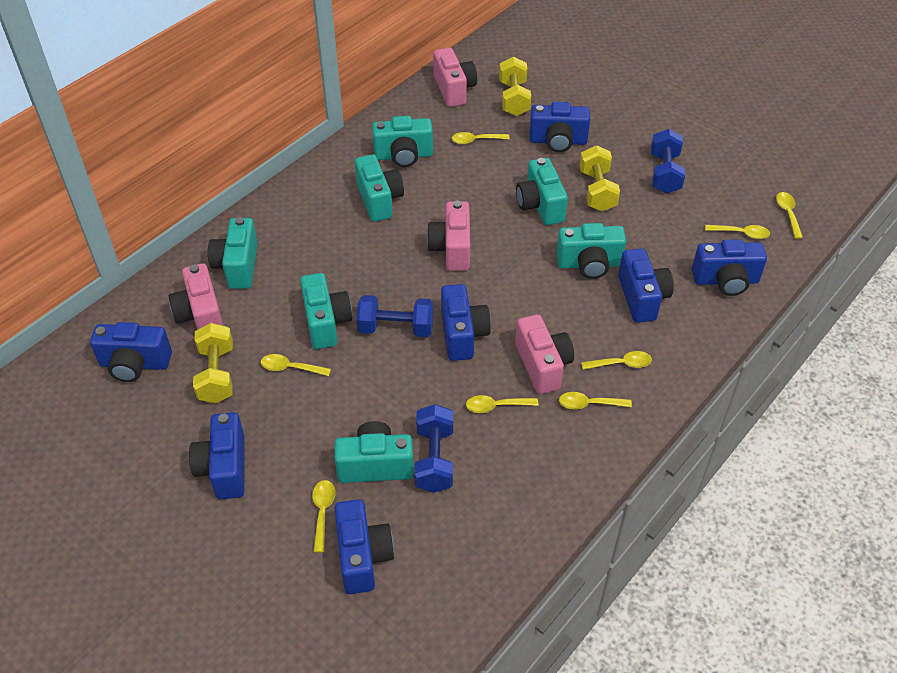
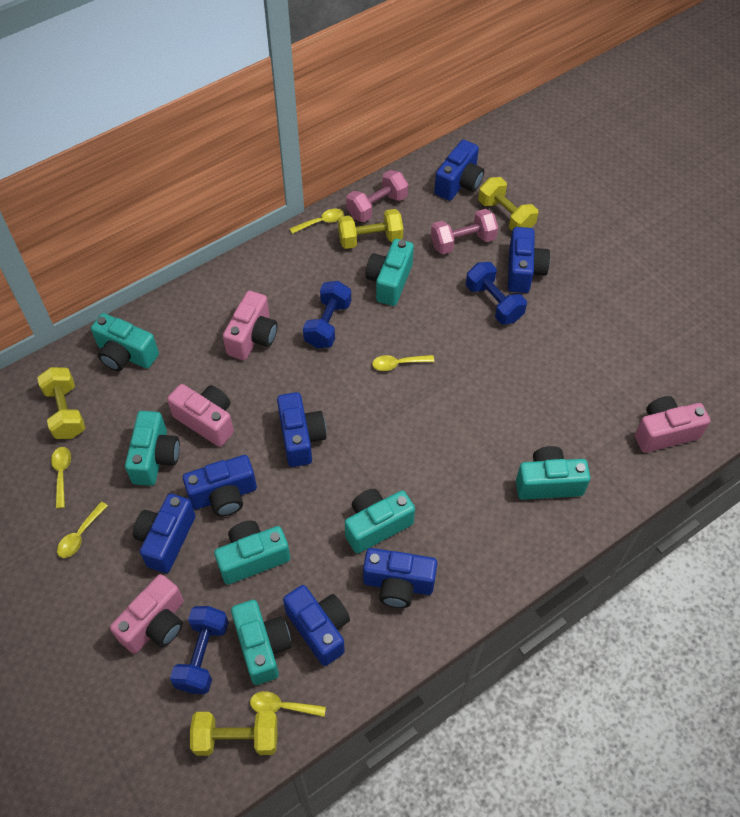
pink dumbbell: 0 -> 2
yellow dumbbell: 3 -> 4
yellow spoon: 8 -> 5

